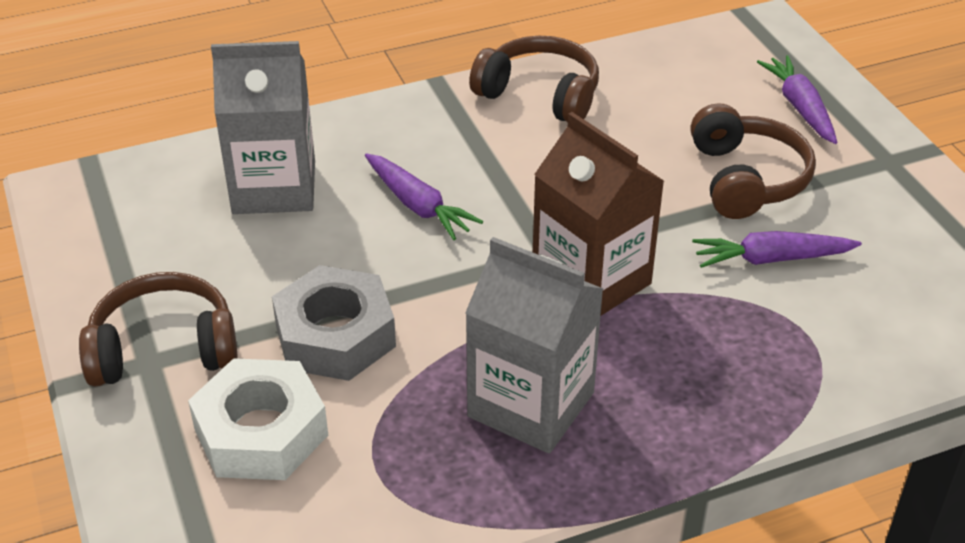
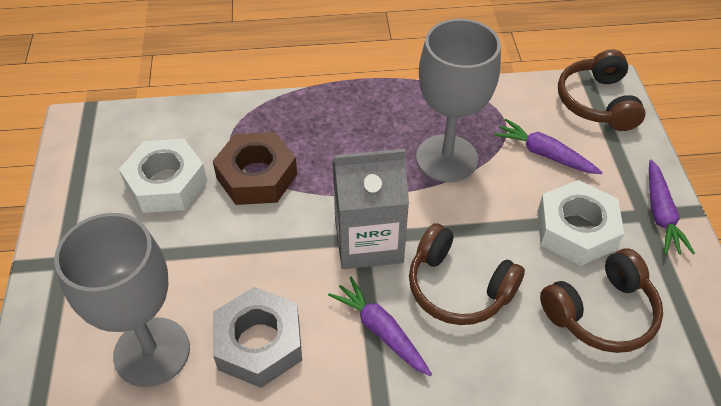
brown carton: 1 -> 0
brown nut: 0 -> 1
grey carton: 2 -> 1
grey goblet: 0 -> 2
white nut: 1 -> 2

